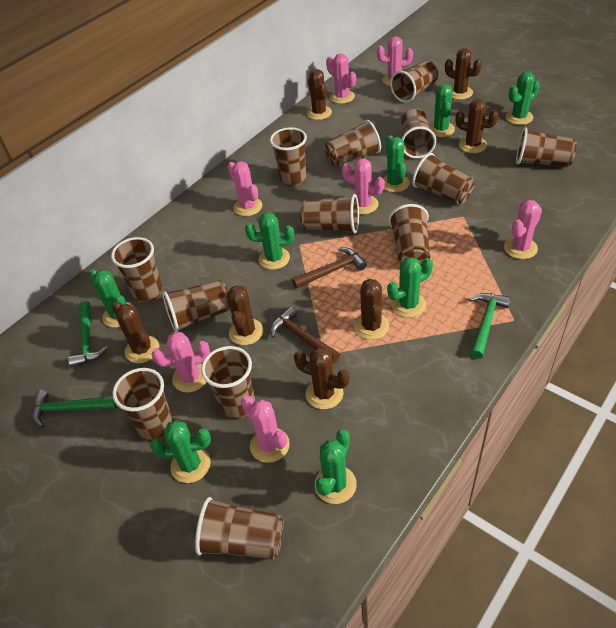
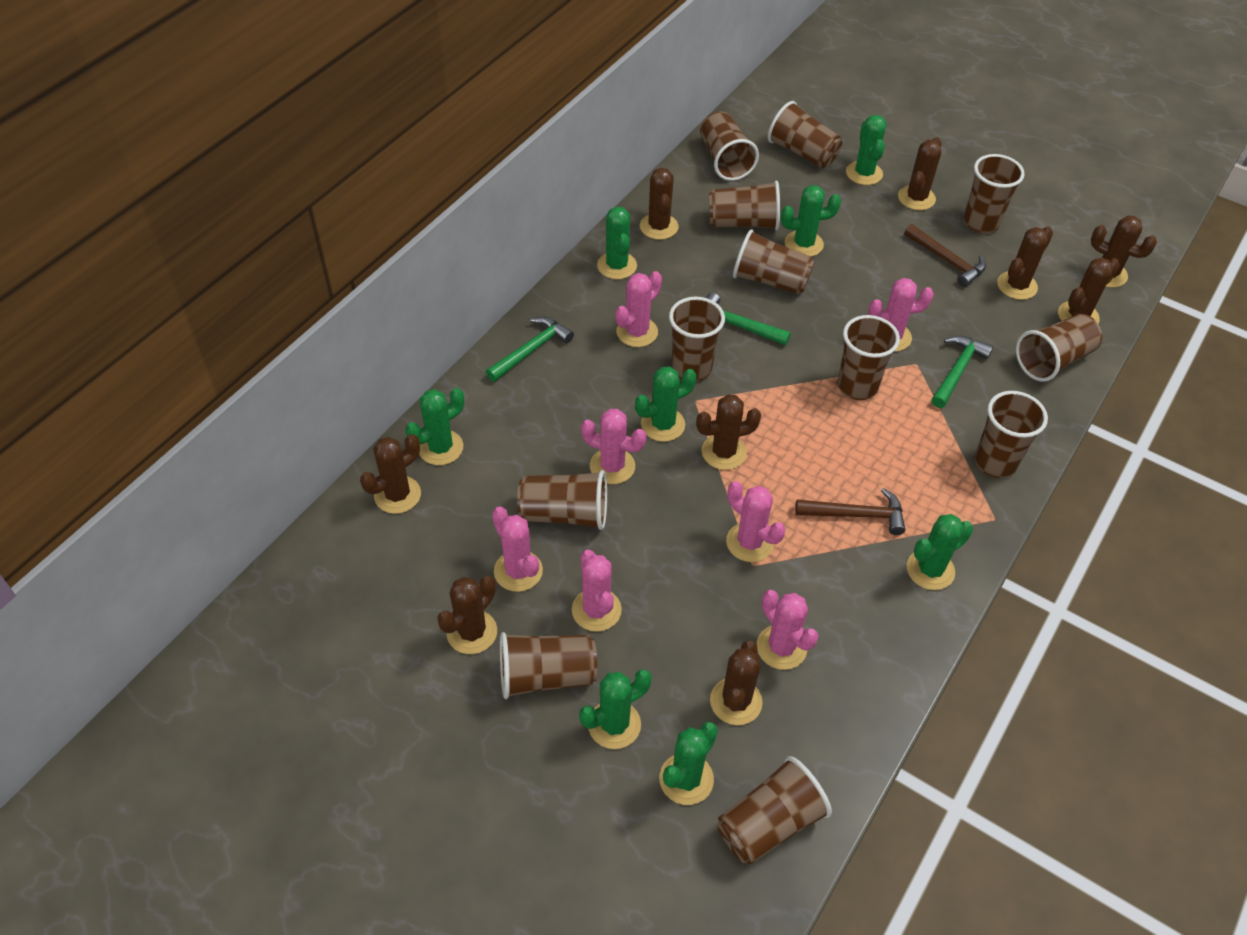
brown cactus: 7 -> 9
brown cup: 13 -> 12

